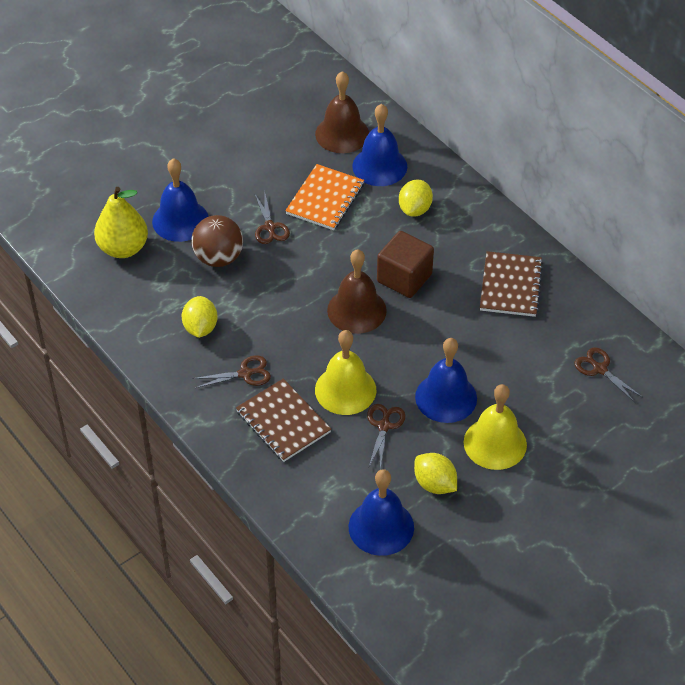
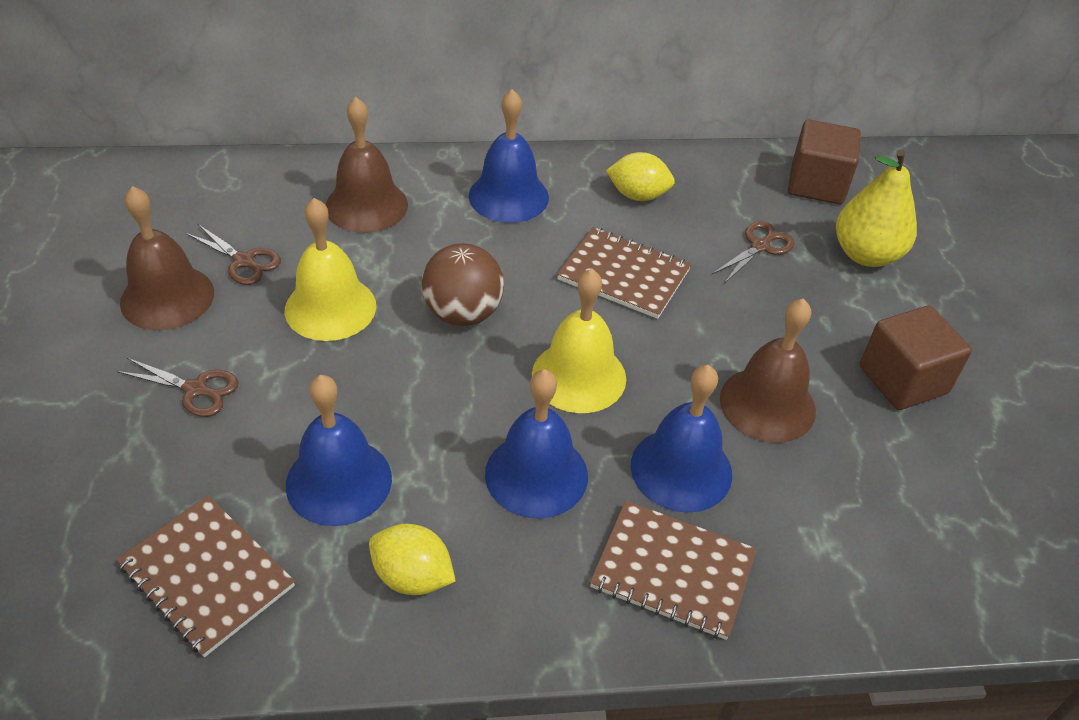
brown bell: 2 -> 3
brown cube: 1 -> 2
brown notebook: 2 -> 3
brown scissors: 4 -> 3
orange notebook: 1 -> 0
yellow lemon: 3 -> 2

